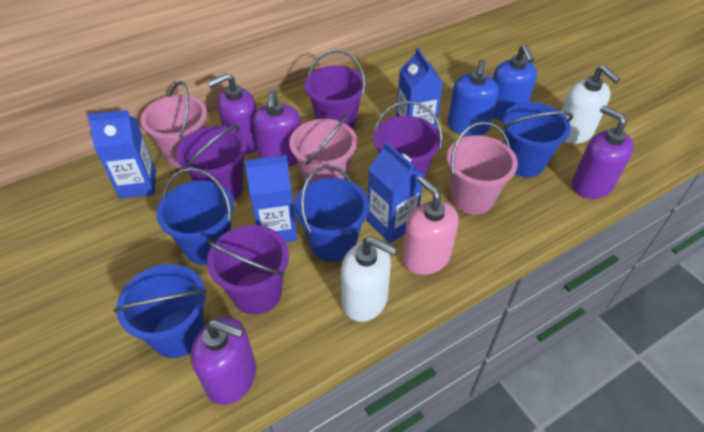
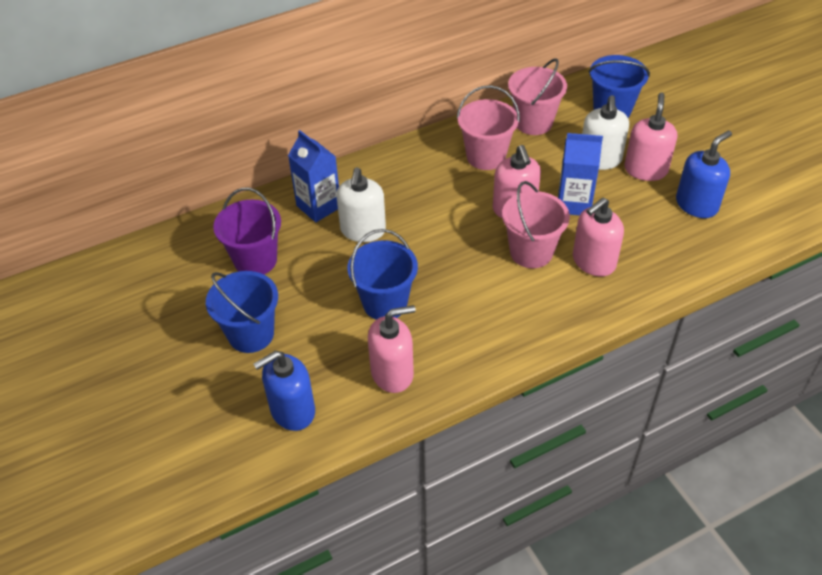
blue bucket: 4 -> 3
blue carton: 4 -> 2
pink soap dispenser: 1 -> 4
purple bucket: 4 -> 1
purple soap dispenser: 4 -> 0

